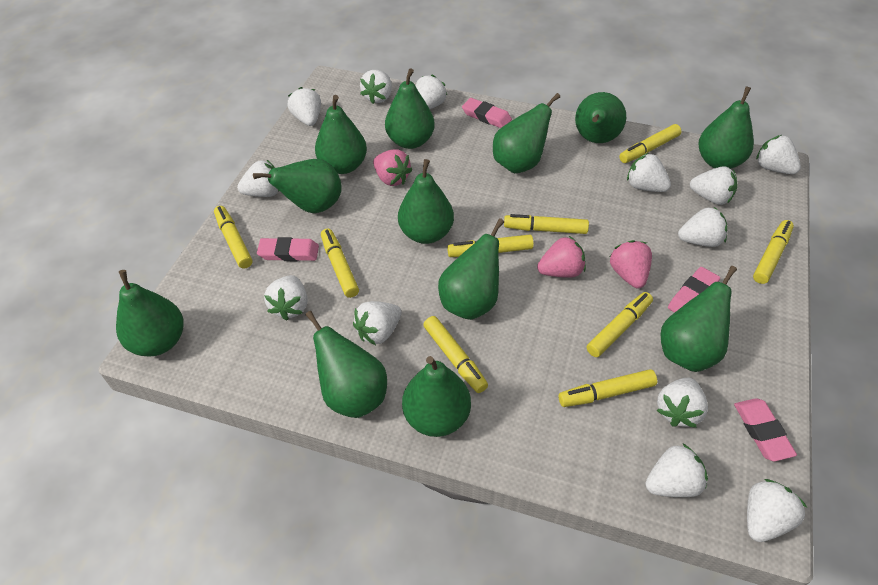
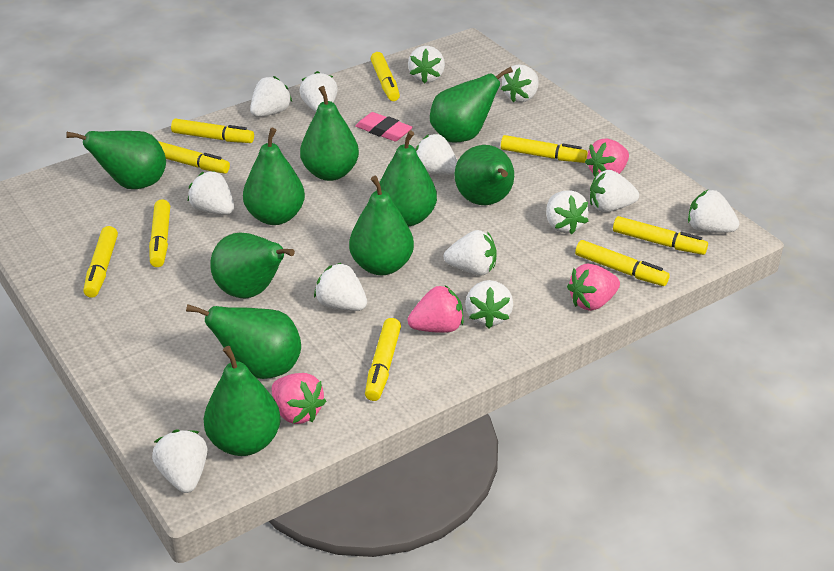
green pear: 12 -> 10
pink eraser: 4 -> 1
pink strawberry: 3 -> 4

